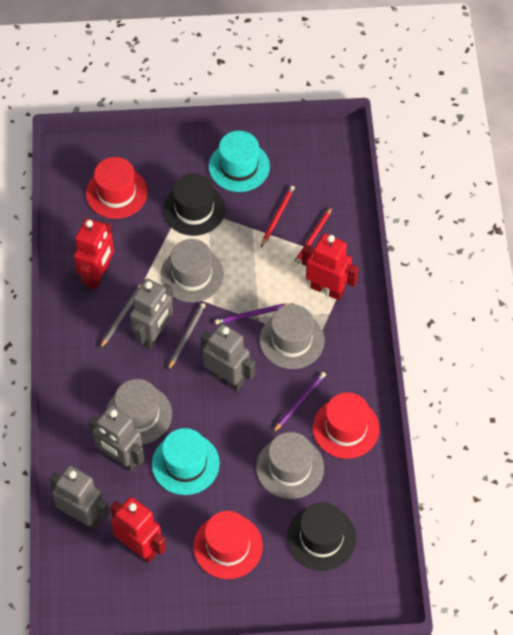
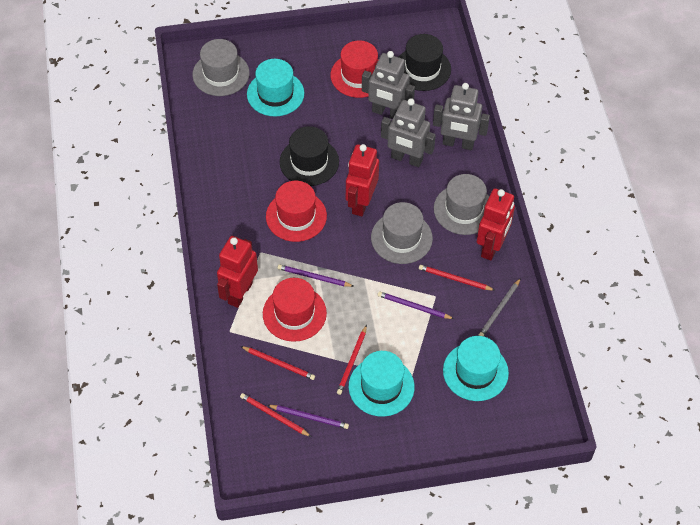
grey hat: 4 -> 3
grey pencil: 2 -> 1
grey robot: 4 -> 3
purple pencil: 2 -> 3
red pencil: 2 -> 4
turquoise hat: 2 -> 3

